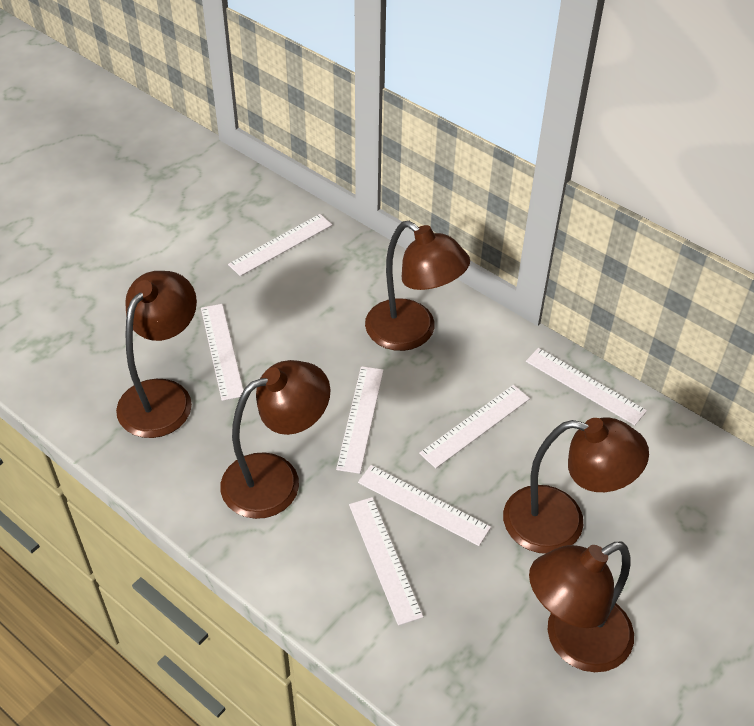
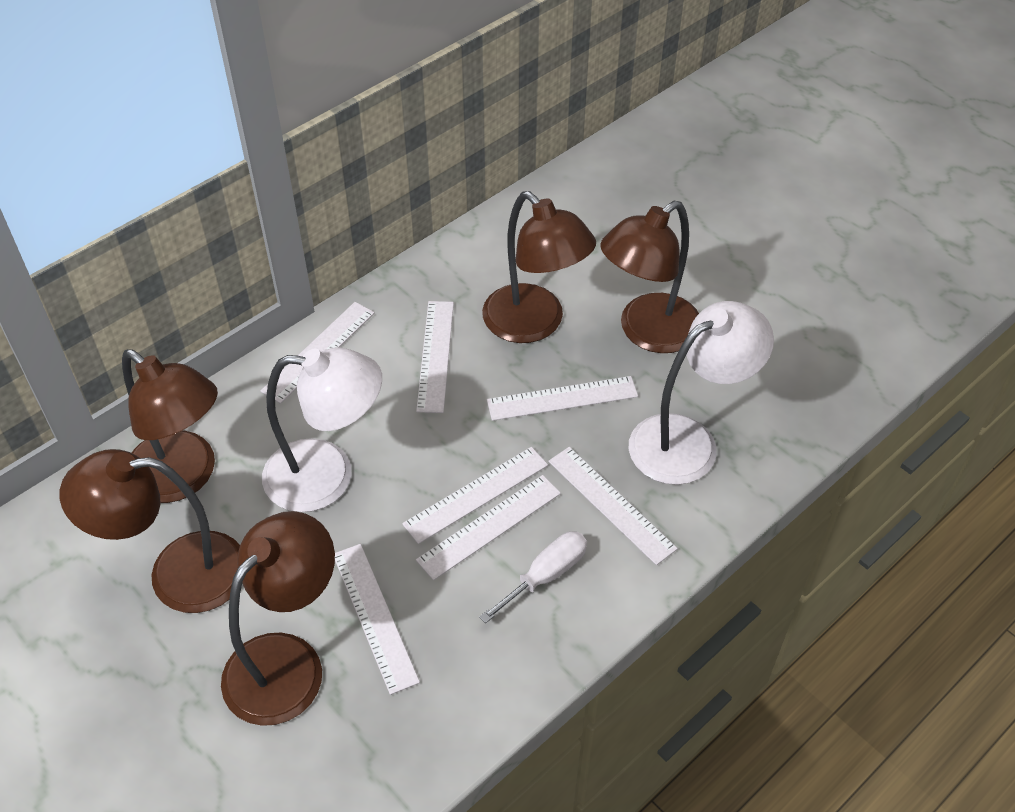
white lamp: 0 -> 2
white screwdriver: 0 -> 1

